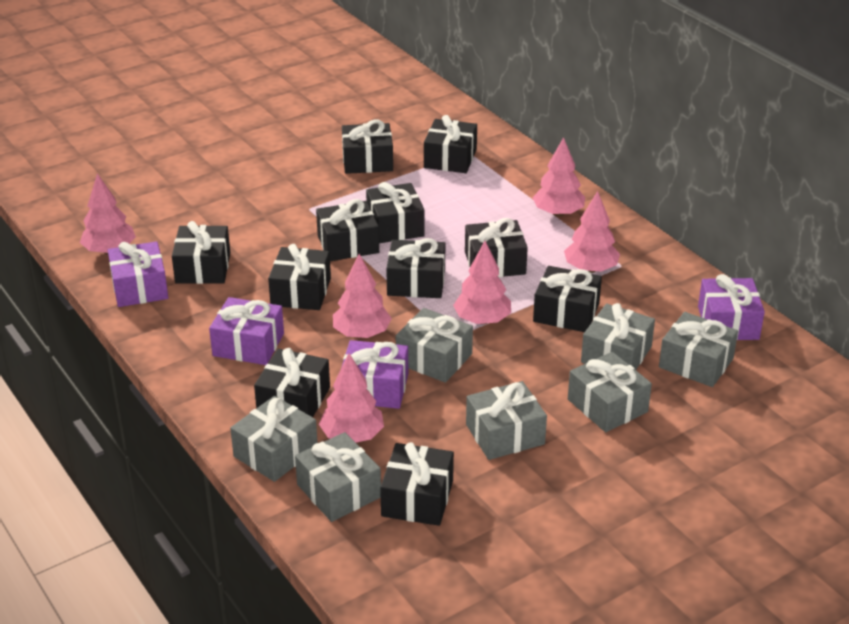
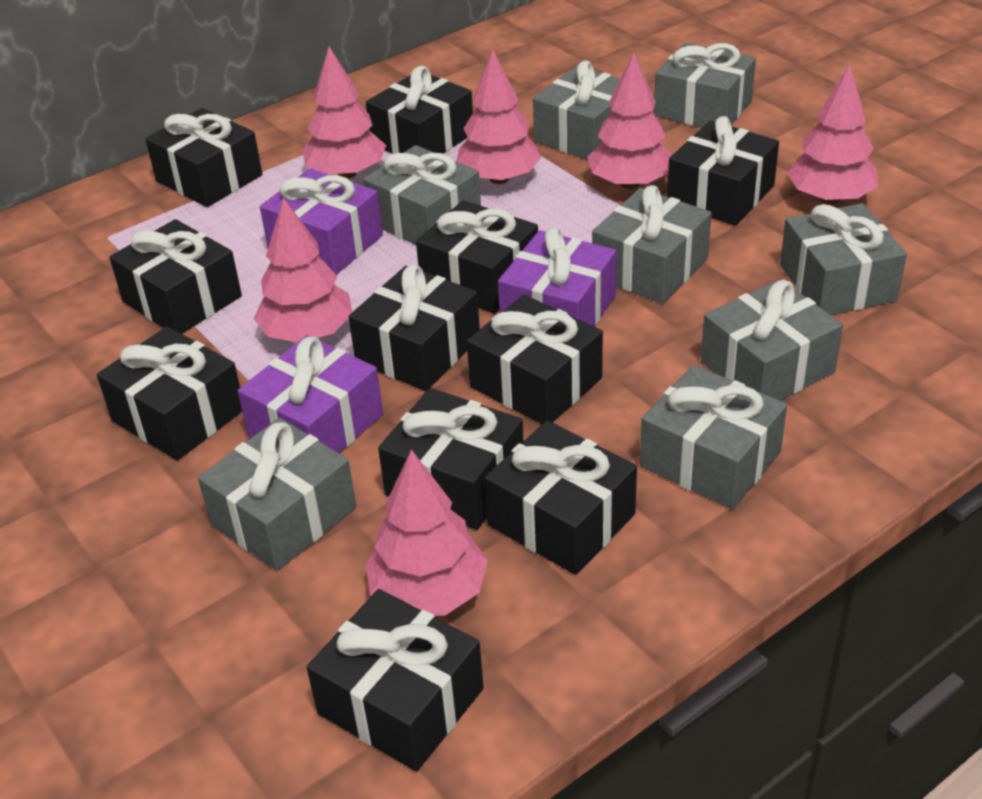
grey gift: 7 -> 8
purple gift: 4 -> 3

